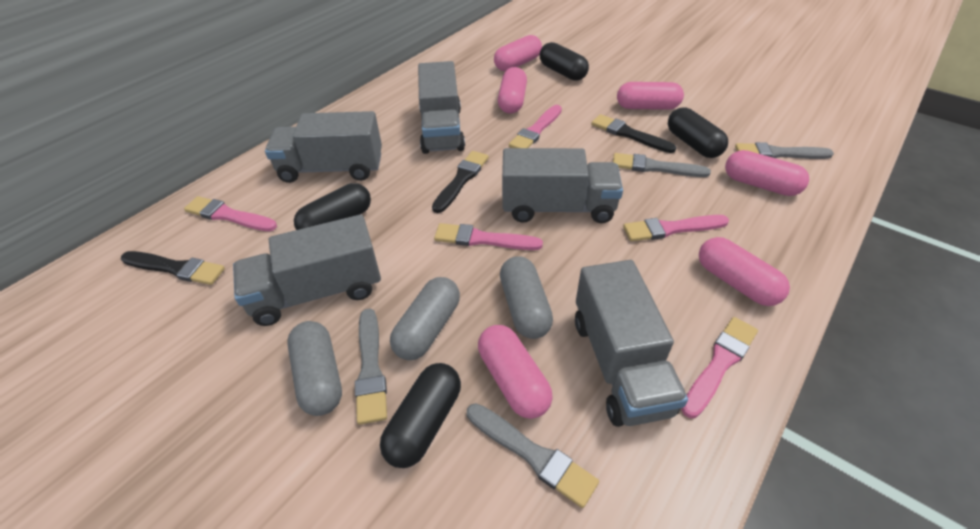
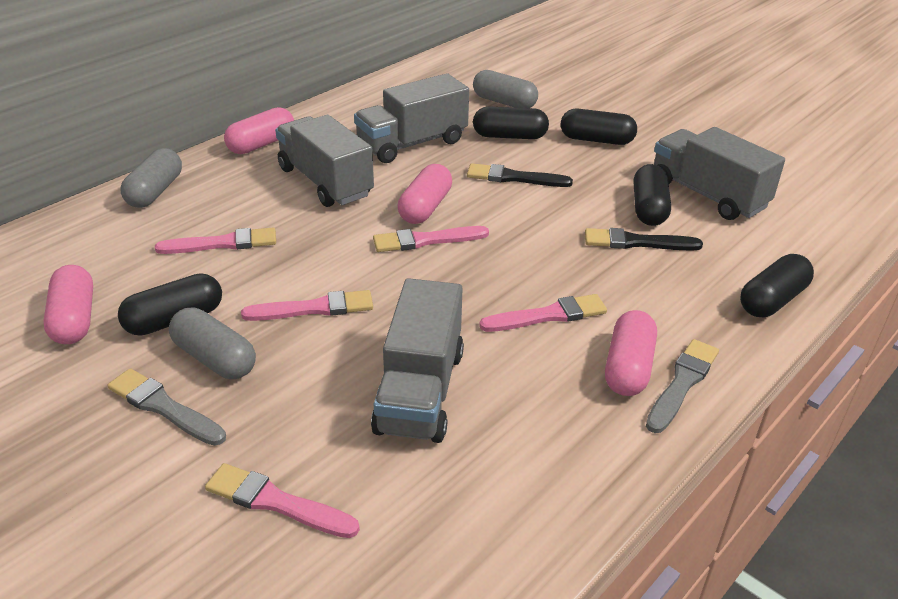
black brush: 3 -> 2
black capsule: 4 -> 5
grey brush: 4 -> 2
grey truck: 5 -> 4
pink capsule: 6 -> 4

